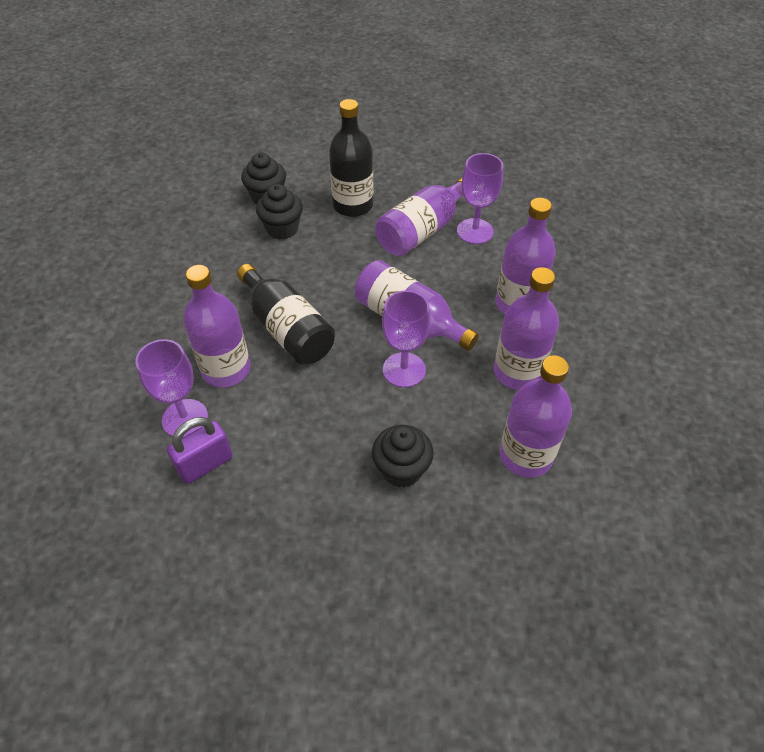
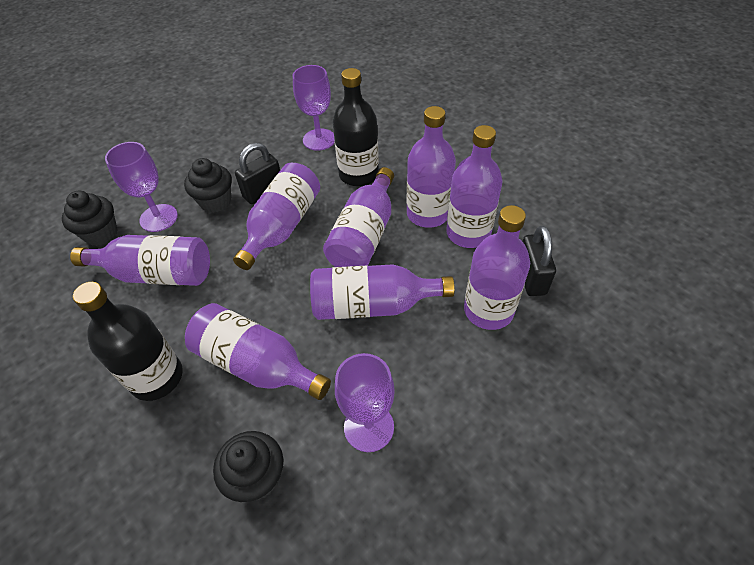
black padlock: 0 -> 2
purple bottle: 6 -> 8
purple padlock: 1 -> 0

